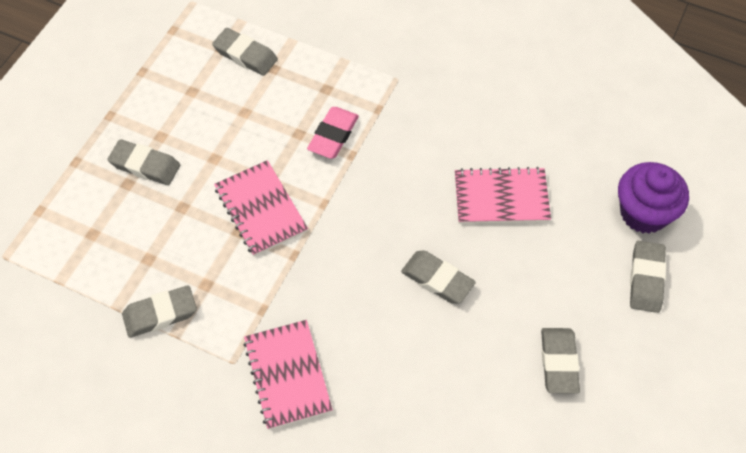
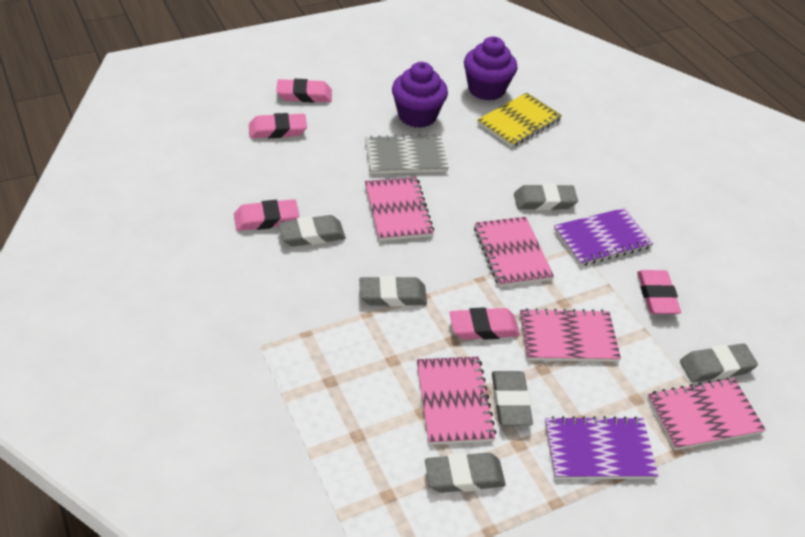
grey notebook: 0 -> 1
pink eraser: 1 -> 5
pink notebook: 3 -> 5
purple cupcake: 1 -> 2
purple notebook: 0 -> 2
yellow notebook: 0 -> 1

